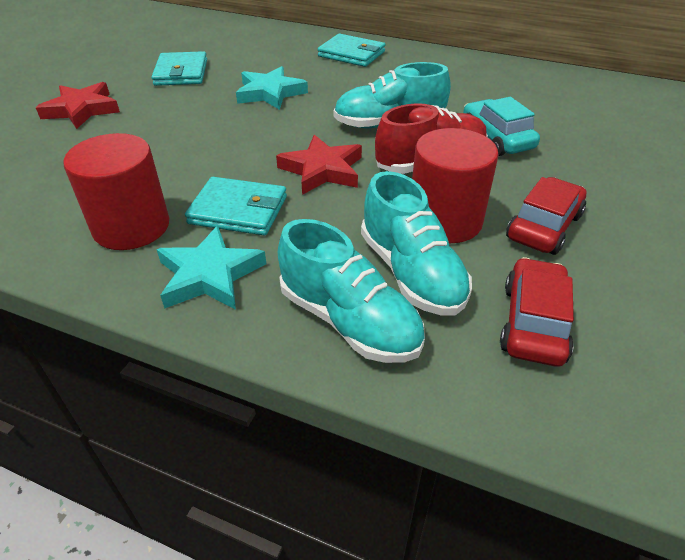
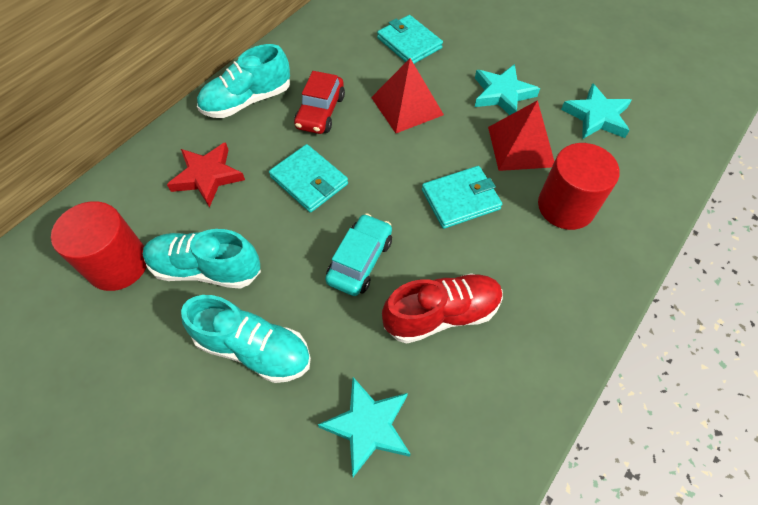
red car: 2 -> 1
red pyramid: 0 -> 2
red star: 2 -> 1
turquoise star: 2 -> 3

